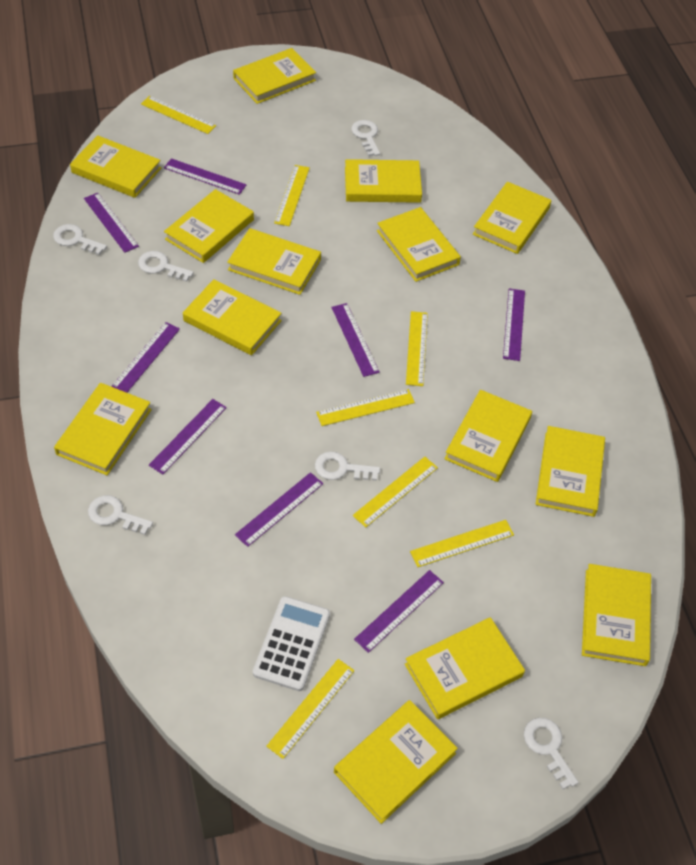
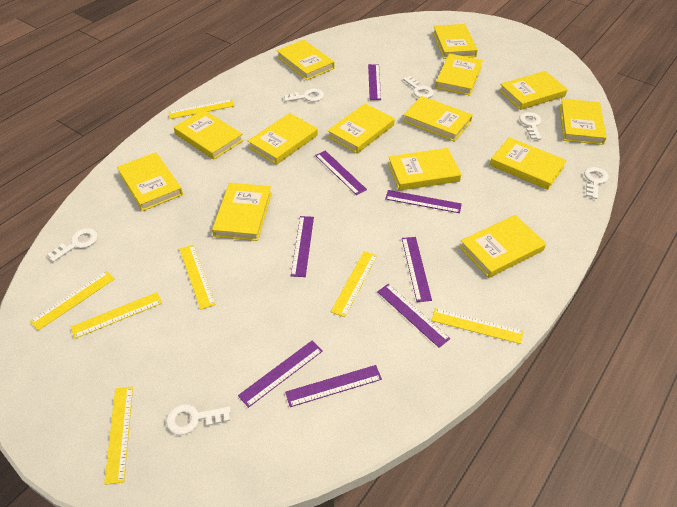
white calculator: 1 -> 0

